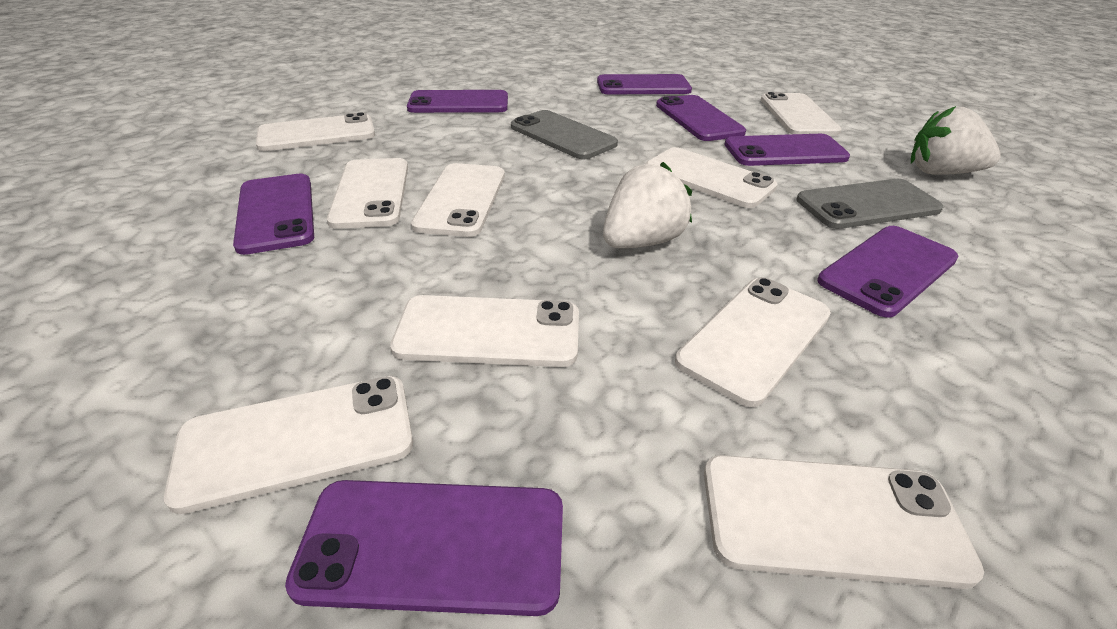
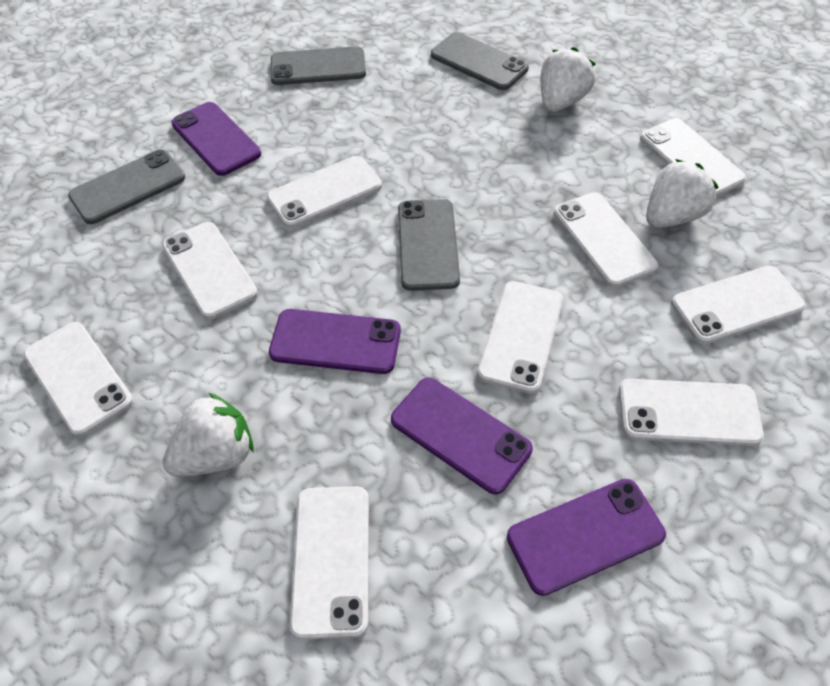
grey phone: 2 -> 4
purple phone: 7 -> 4
white strawberry: 2 -> 3

